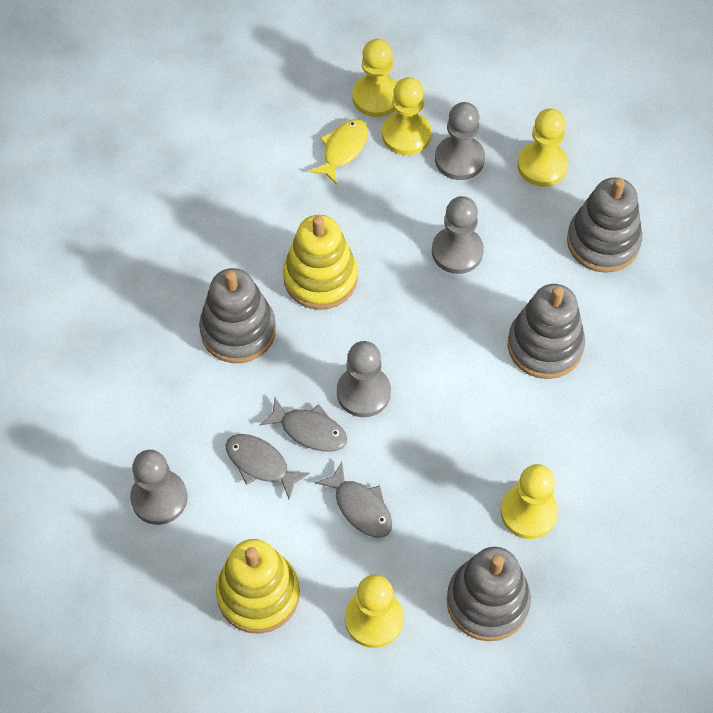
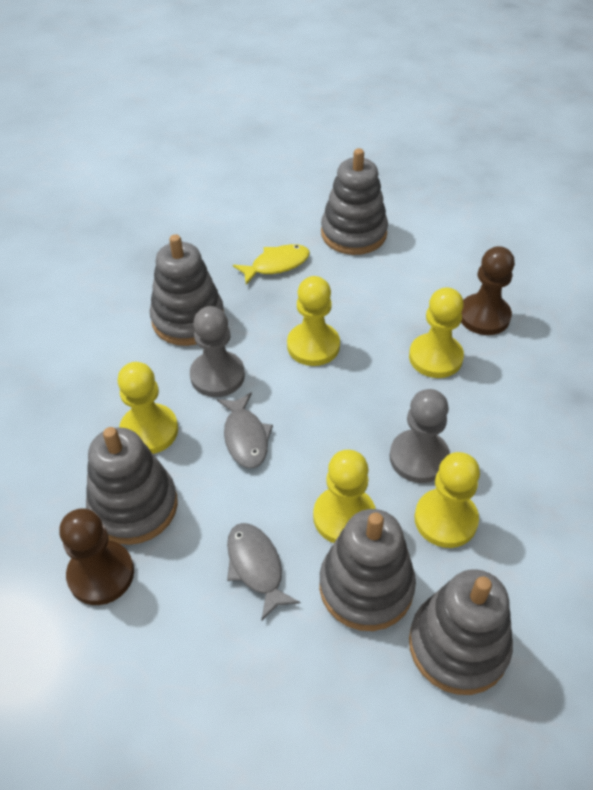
brown pawn: 0 -> 2
grey fish: 3 -> 2
grey pawn: 4 -> 2
grey stacking toy: 4 -> 5
yellow stacking toy: 2 -> 0

